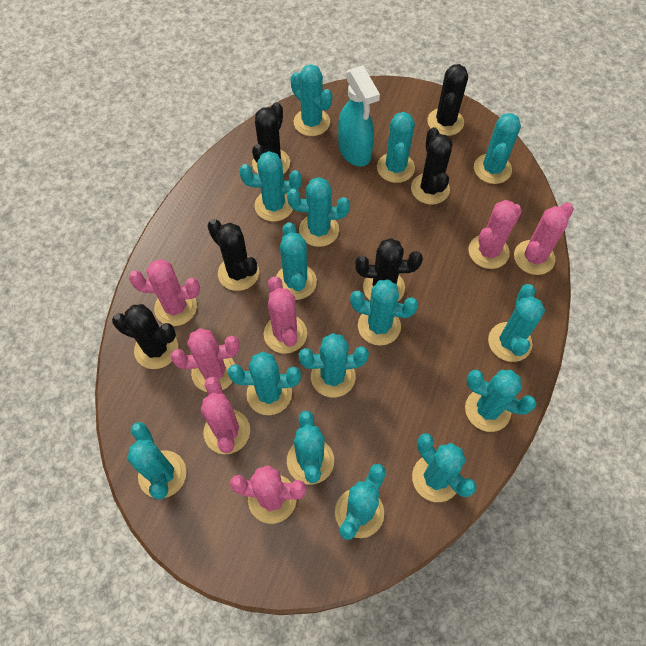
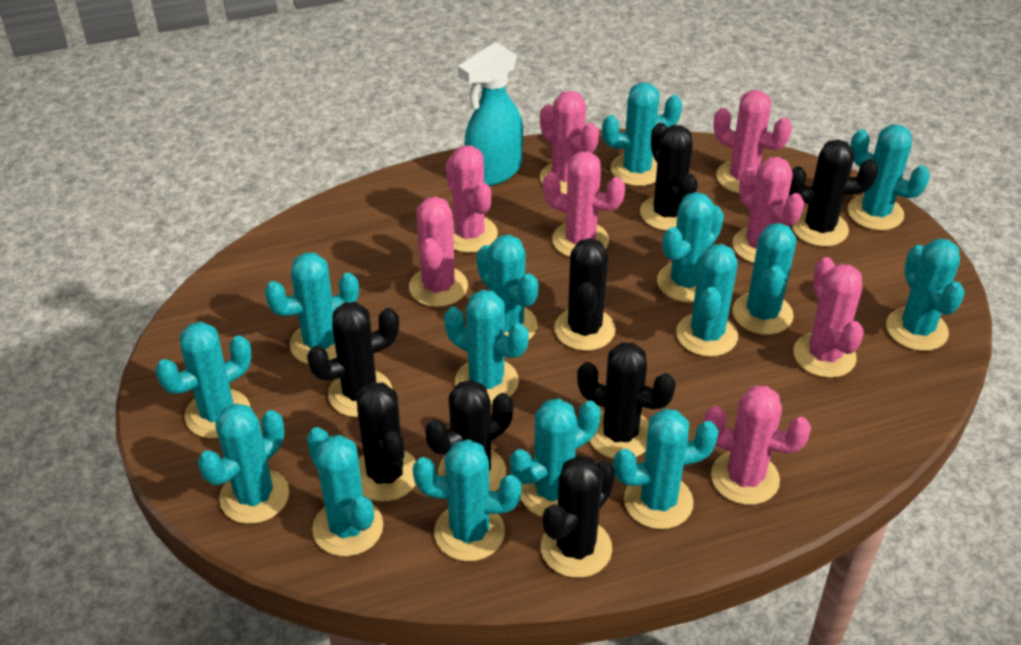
black cactus: 6 -> 8
pink cactus: 7 -> 8

